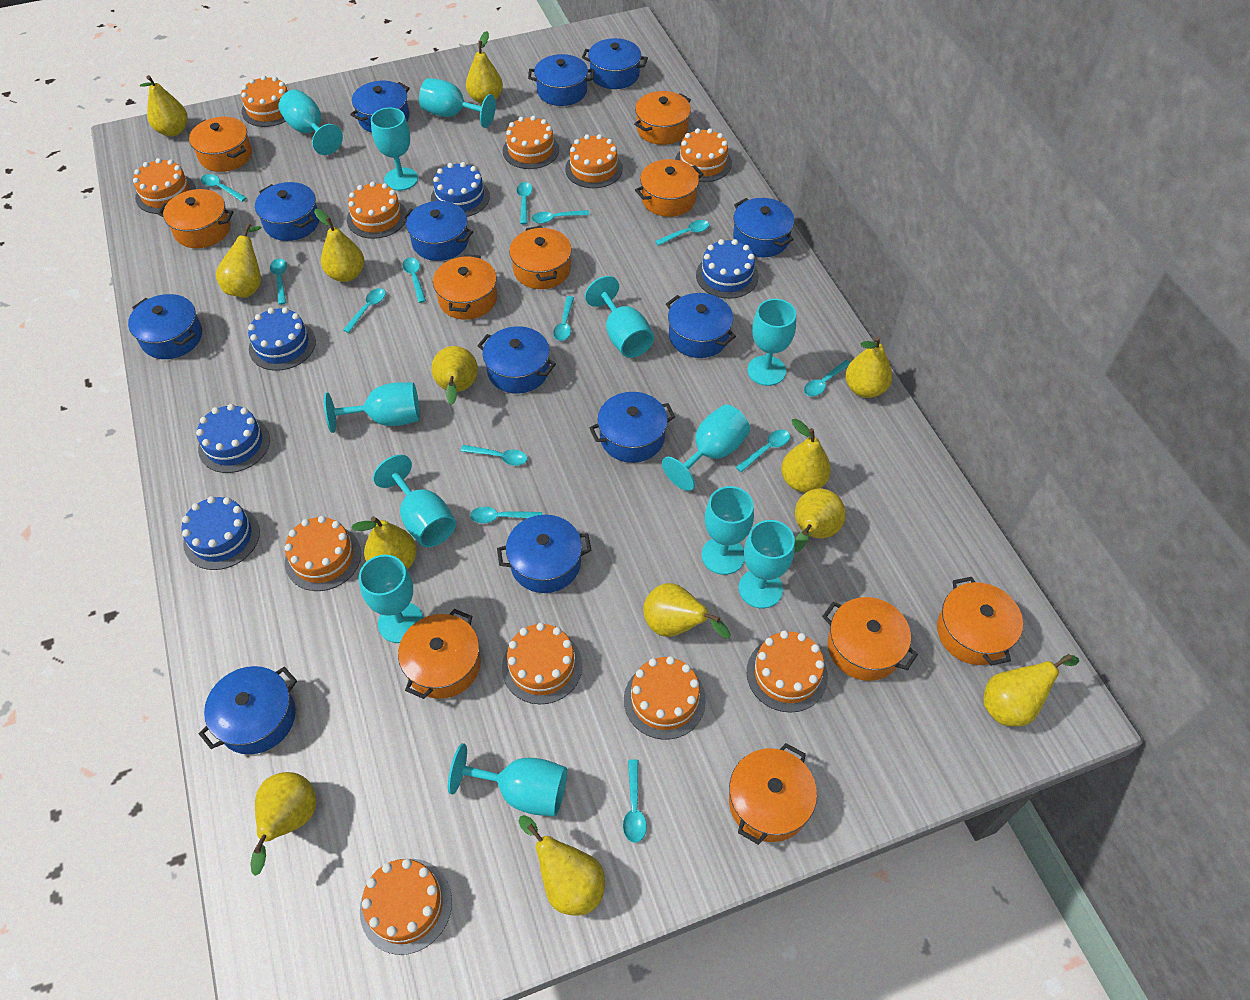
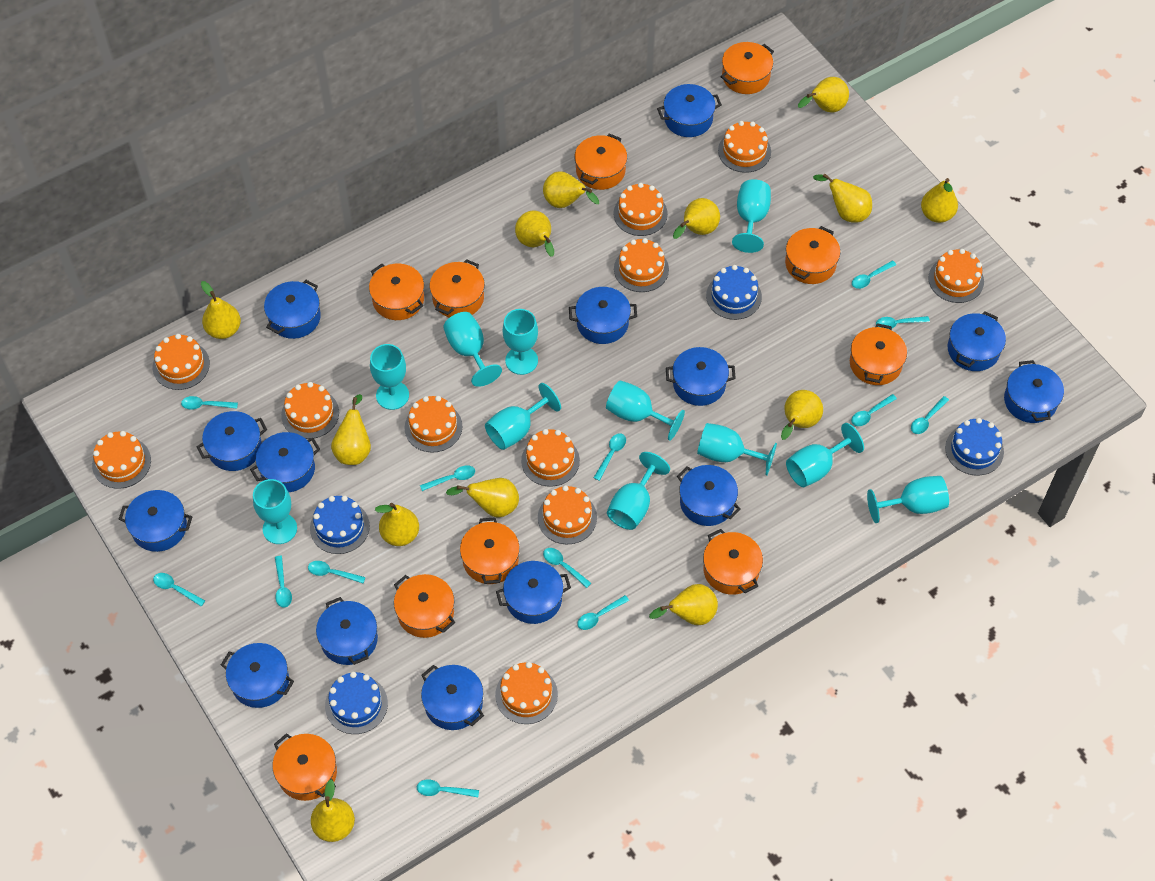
blue cake: 5 -> 4
blue pot: 12 -> 14
turquoise goblet: 12 -> 11

